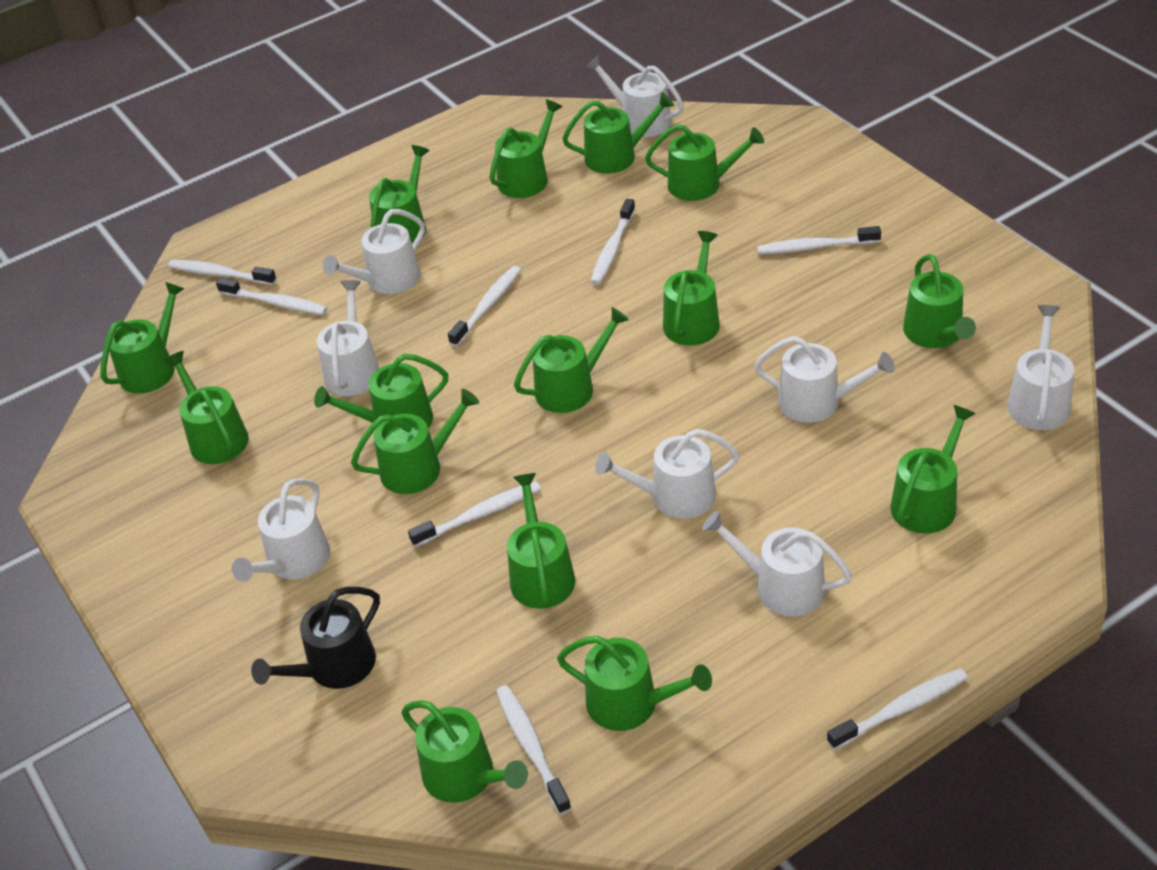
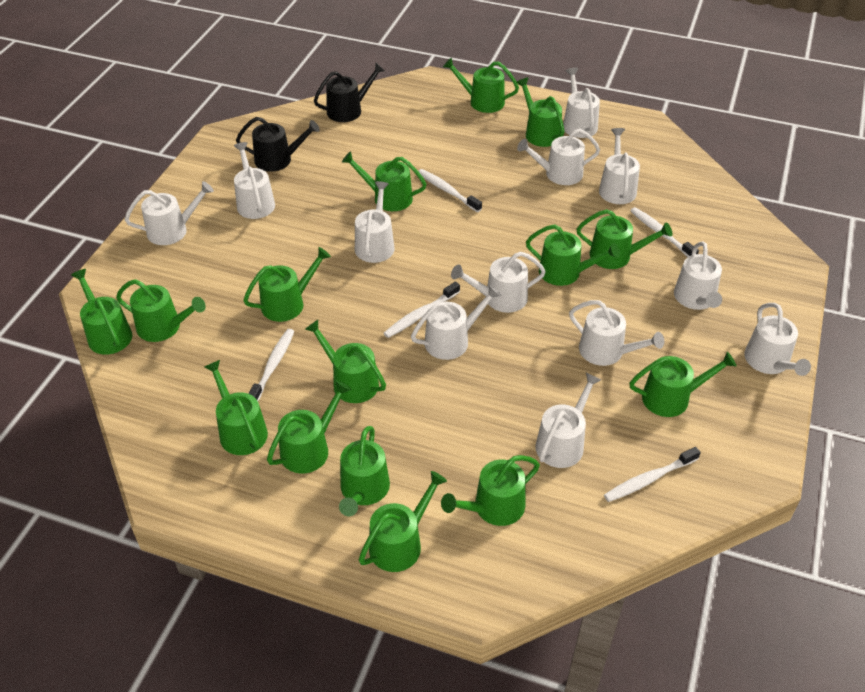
black watering can: 1 -> 2
white toothbrush: 8 -> 5
white watering can: 8 -> 12

